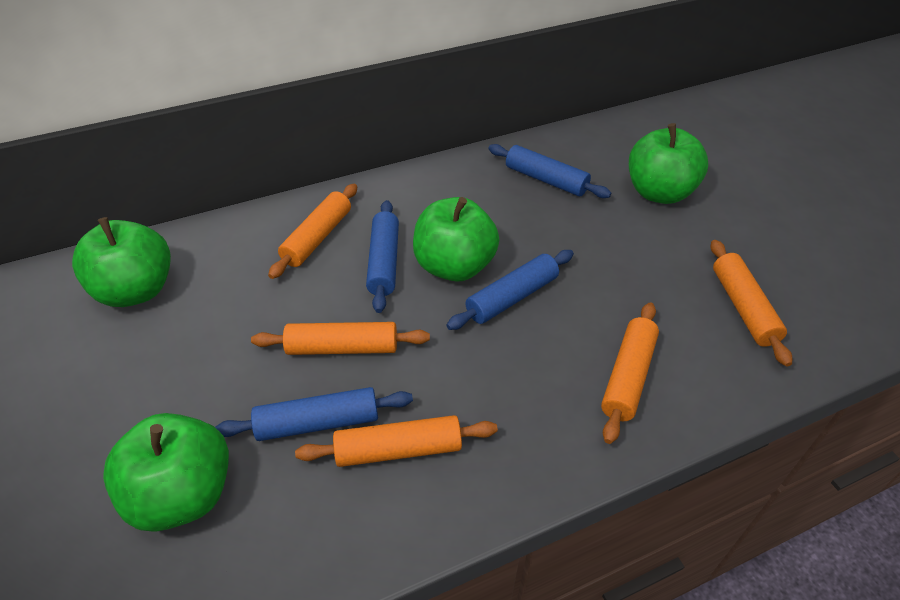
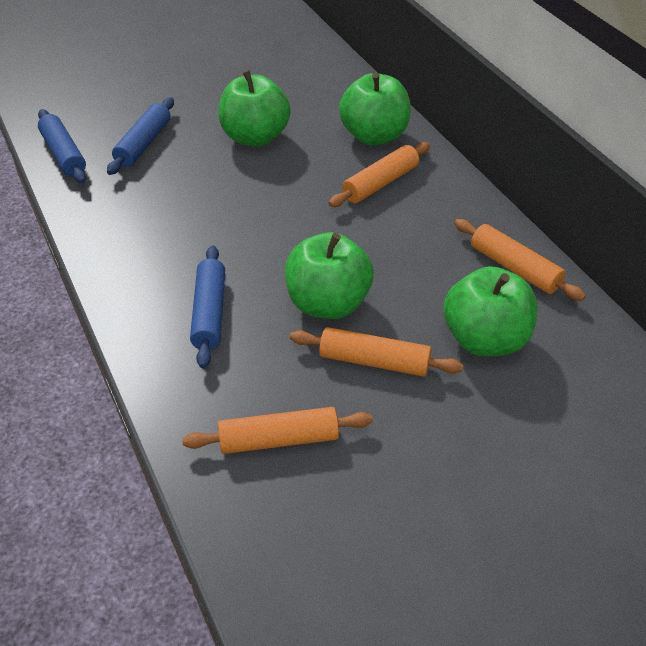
blue rolling pin: 4 -> 3
orange rolling pin: 5 -> 4

